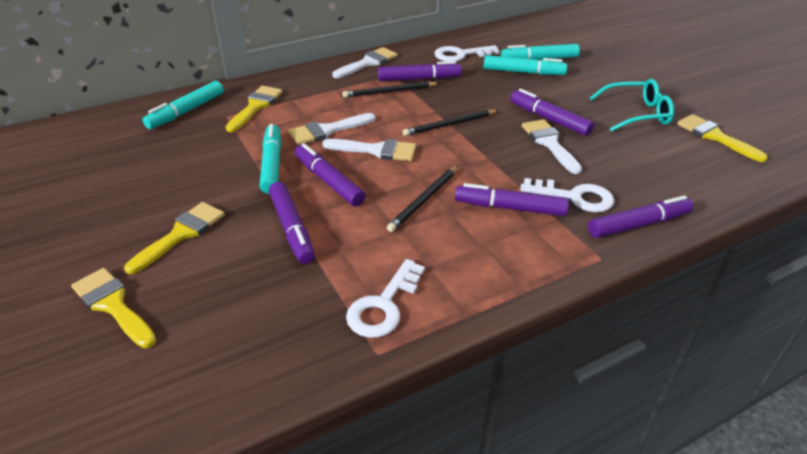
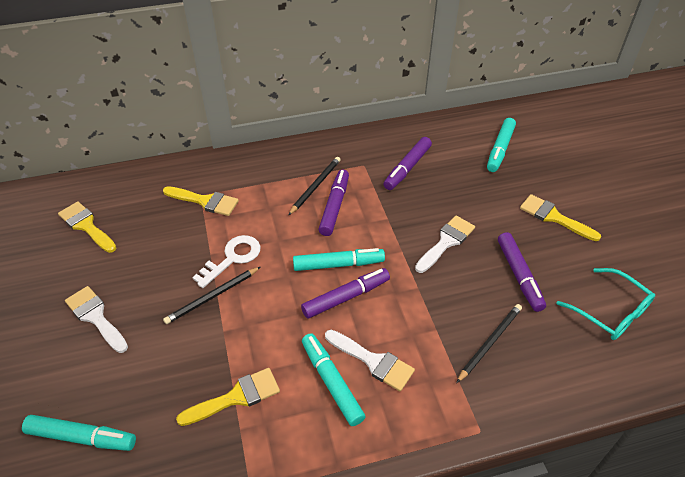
purple marker: 6 -> 4
white brush: 4 -> 3
white key: 3 -> 1

